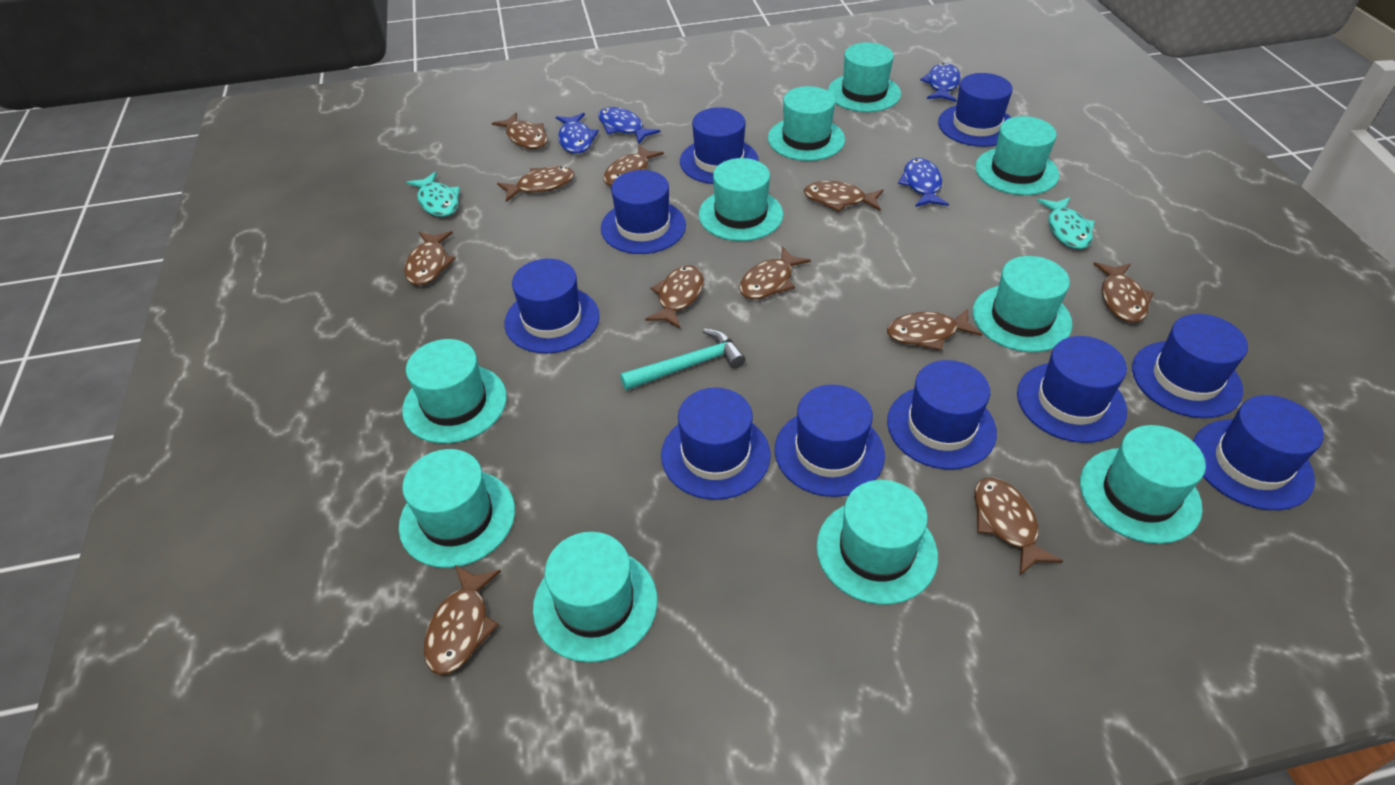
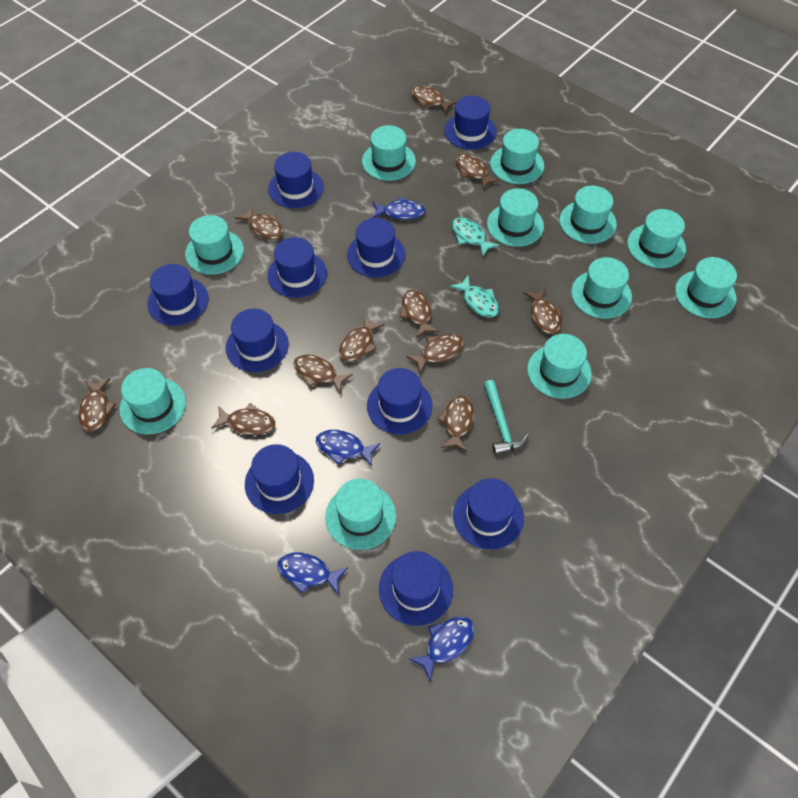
turquoise hat: 10 -> 11

